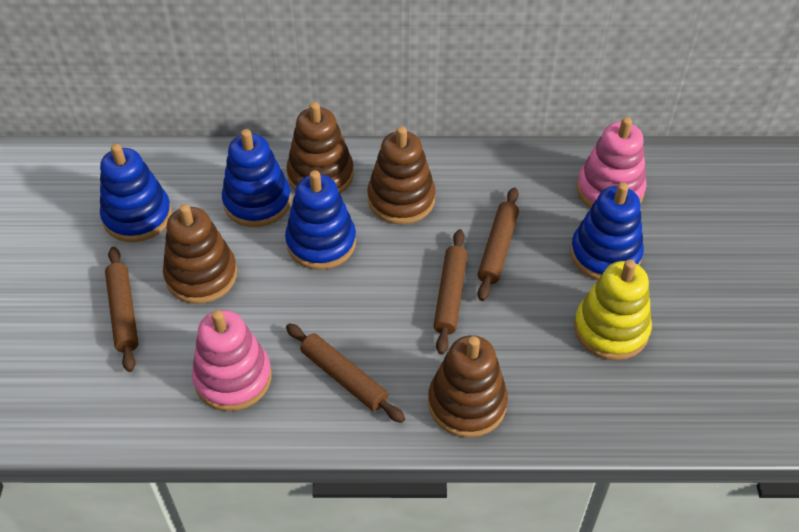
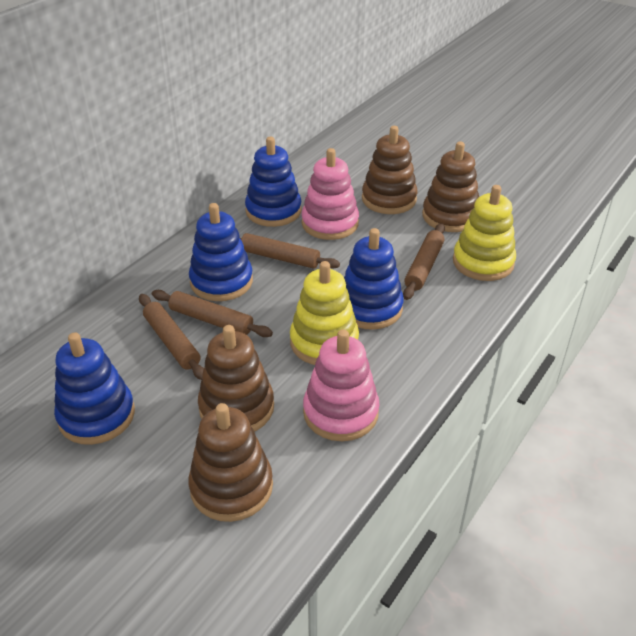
yellow stacking toy: 1 -> 2

